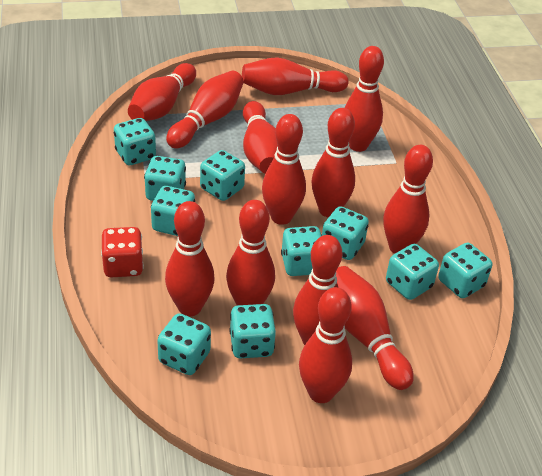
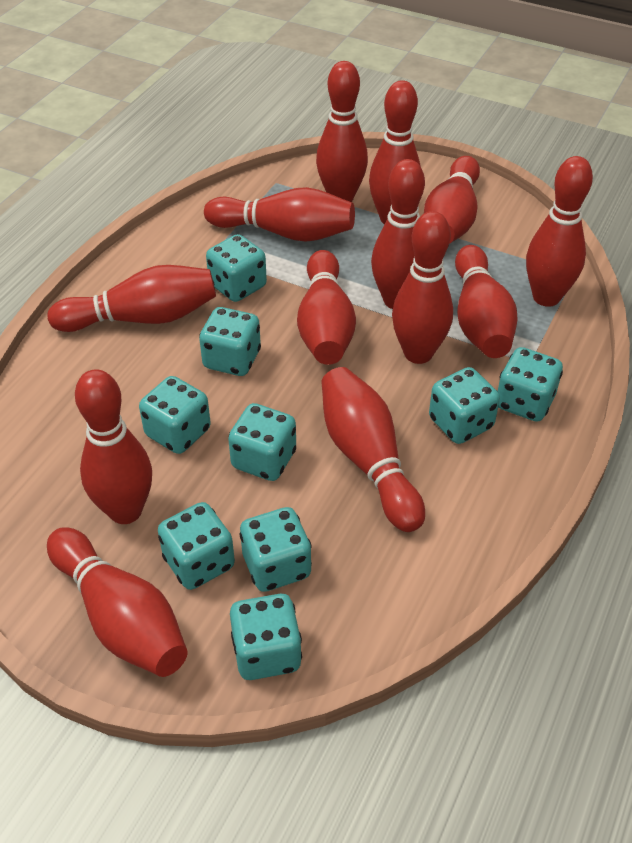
red dice: 1 -> 0
turquoise dice: 10 -> 9

